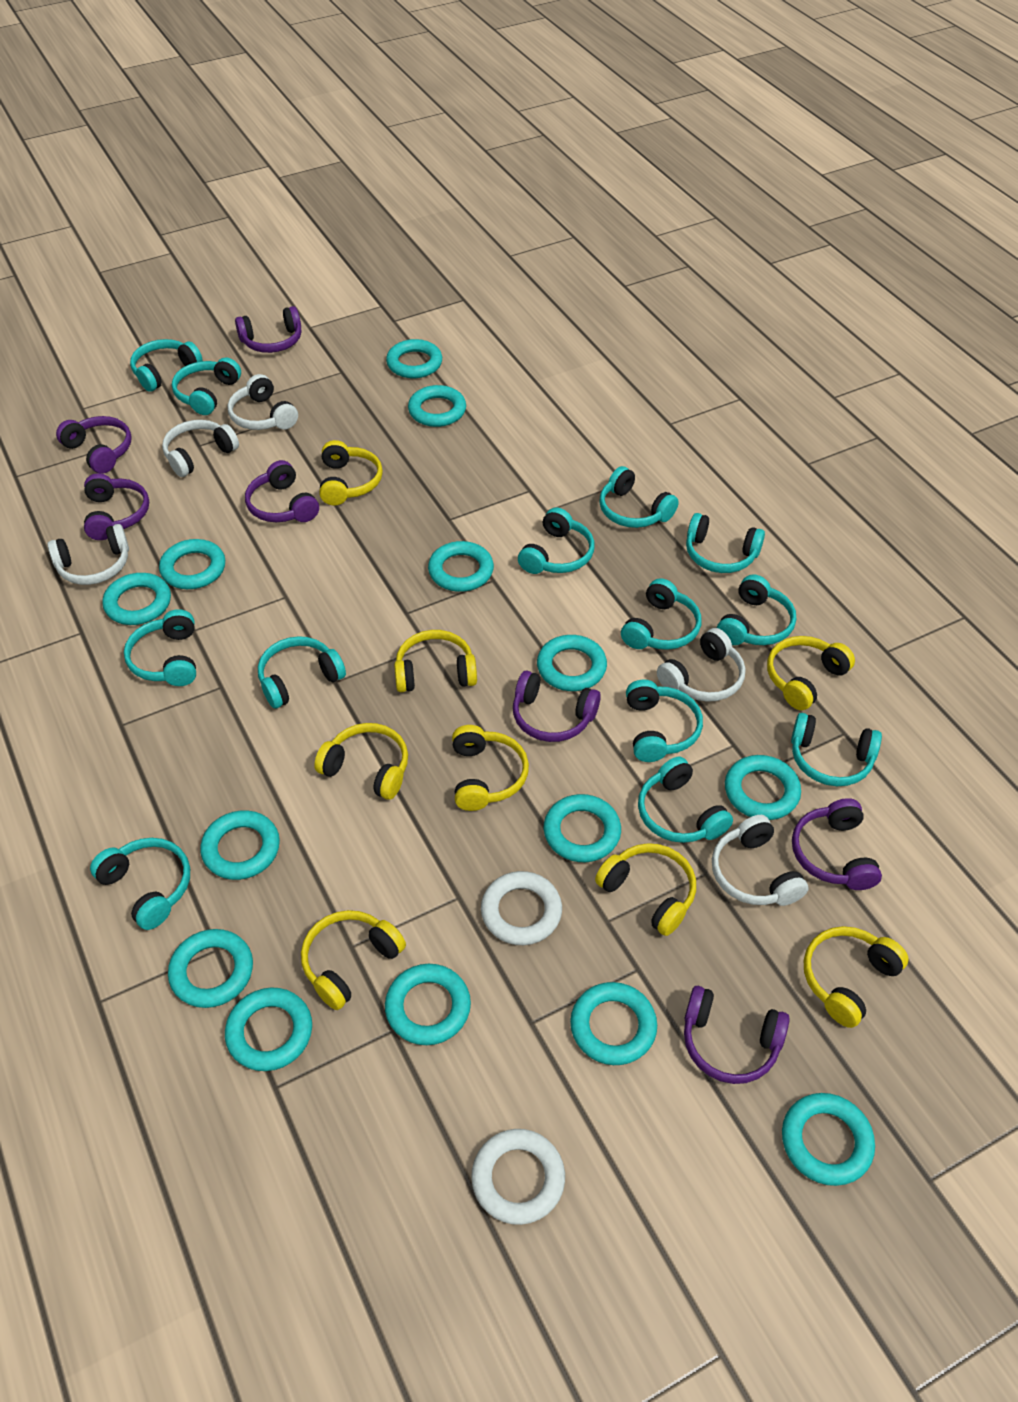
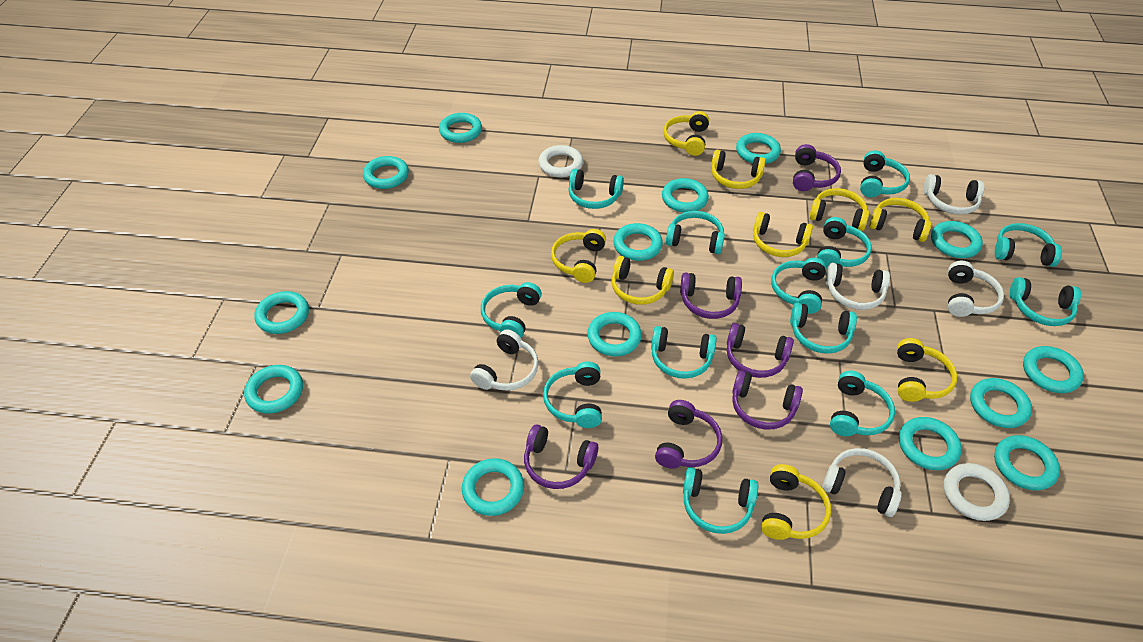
purple headphones: 7 -> 6
yellow headphones: 8 -> 9

